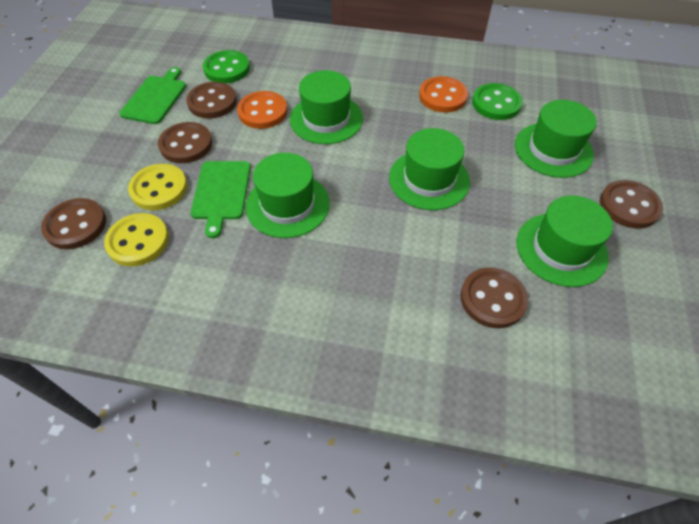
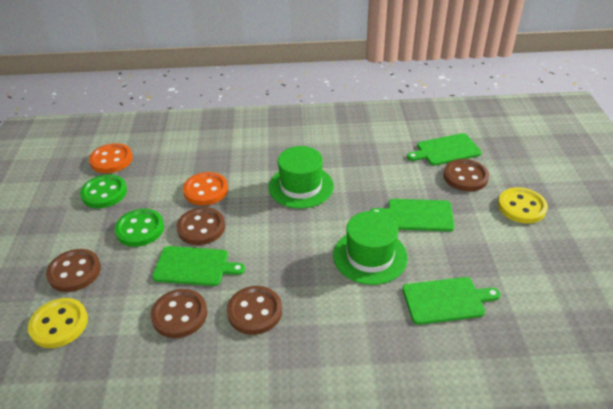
green cutting board: 2 -> 4
green hat: 5 -> 2

